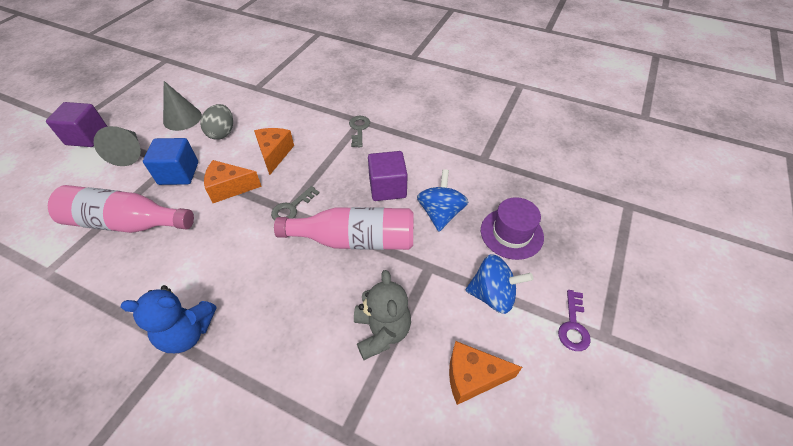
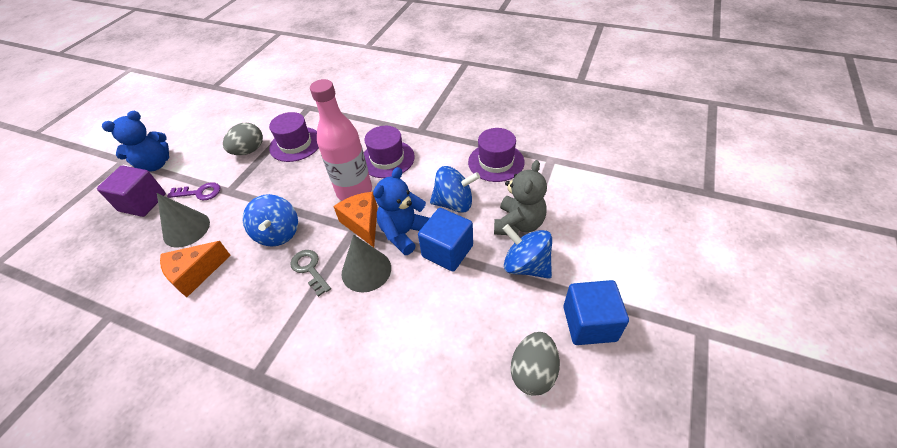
blue cube: 1 -> 2
blue spinning top: 2 -> 3
blue teddy bear: 1 -> 2
grey egg: 1 -> 2
grey key: 2 -> 1
orange cheese: 3 -> 2
pink bottle: 2 -> 1
purple cube: 2 -> 1
purple hat: 1 -> 3

